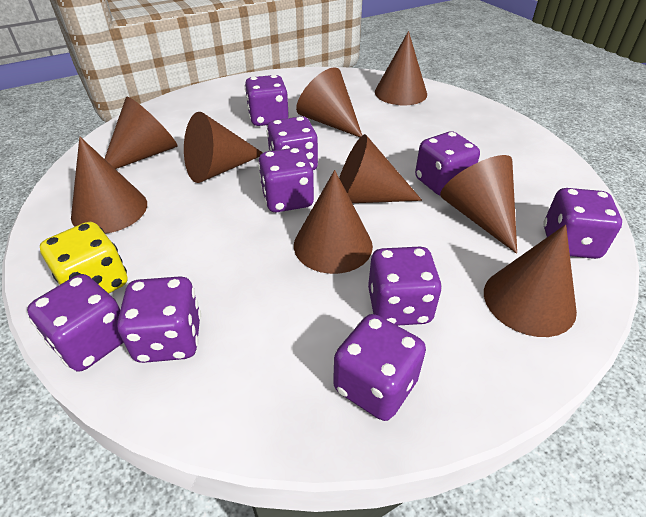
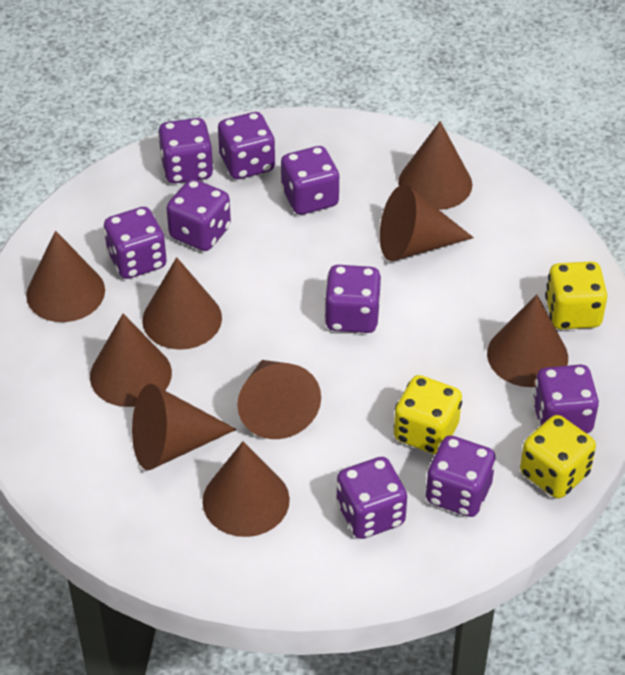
yellow dice: 1 -> 3

